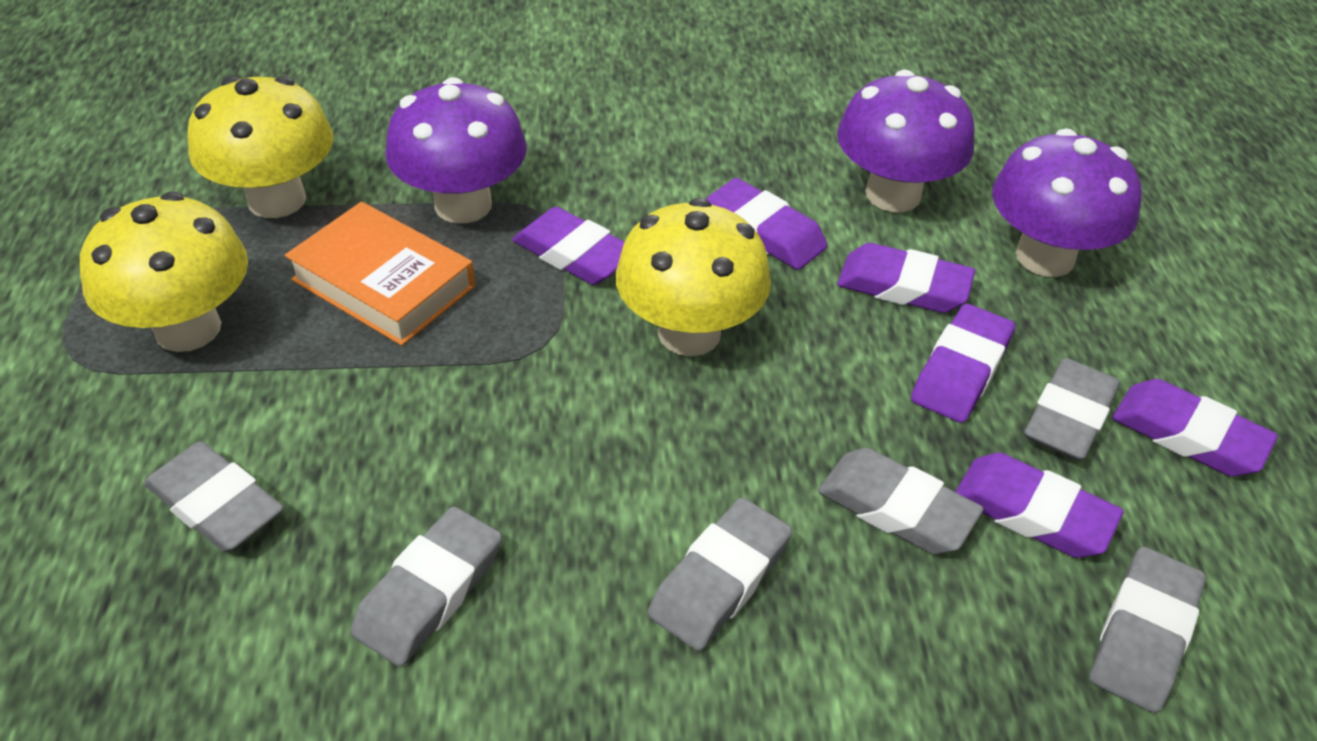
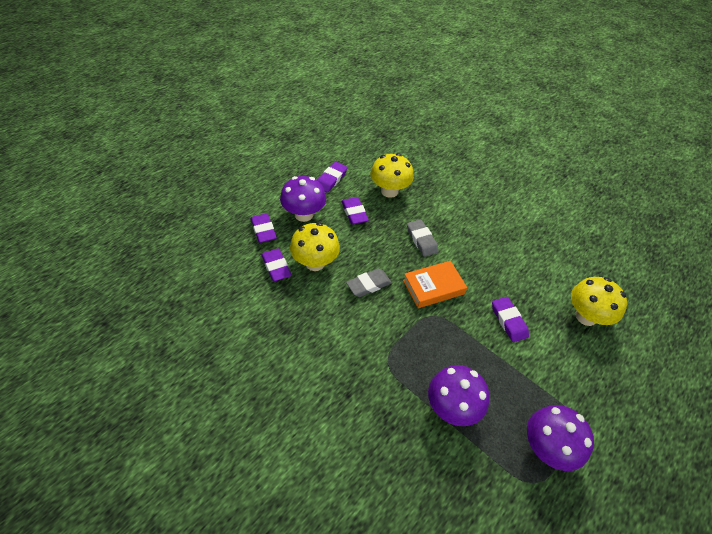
grey eraser: 6 -> 2
purple eraser: 6 -> 5

